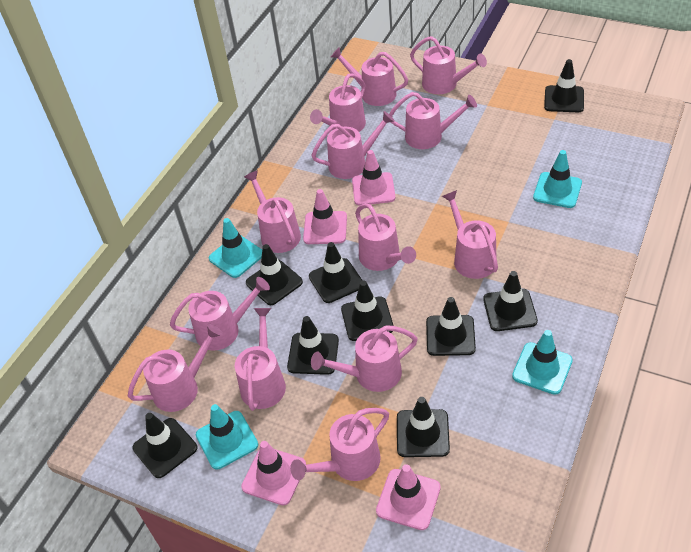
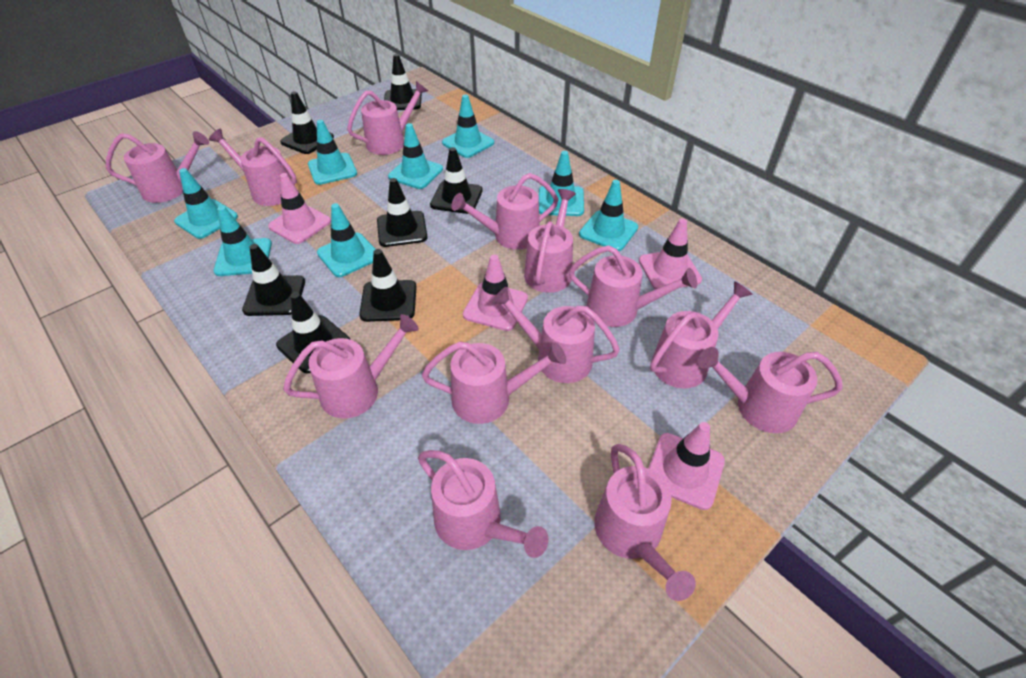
black traffic cone: 9 -> 7
turquoise traffic cone: 4 -> 8

